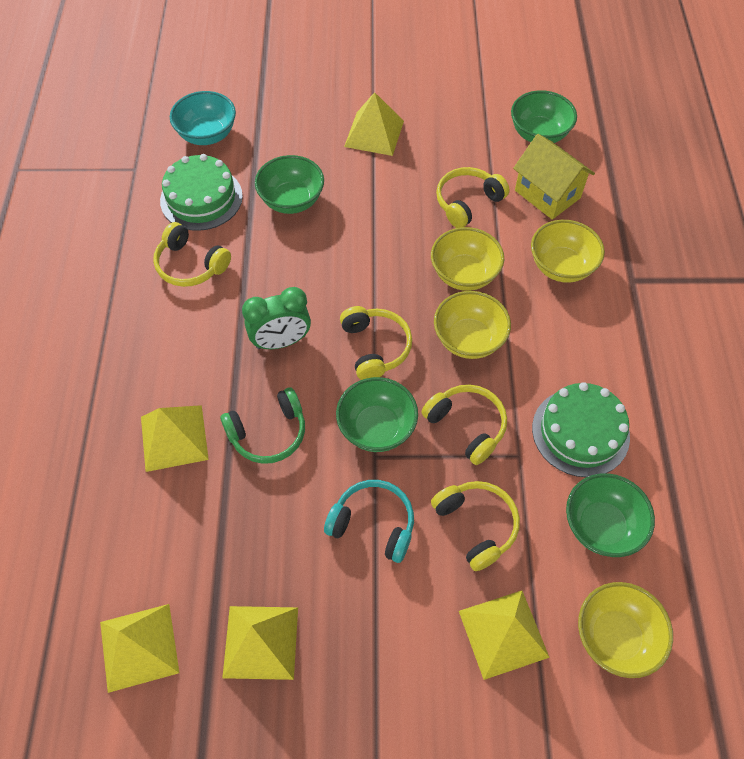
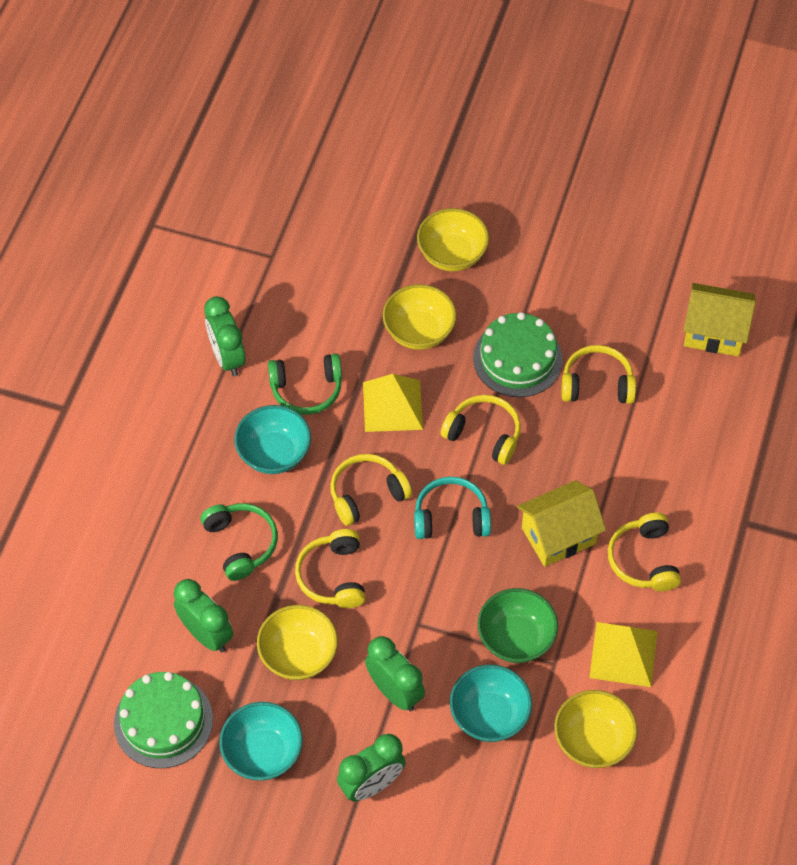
green bowl: 4 -> 1
green clock: 1 -> 4
green headphones: 1 -> 2
turquoise bowl: 1 -> 3
yellow house: 1 -> 2
yellow pyramid: 5 -> 2

